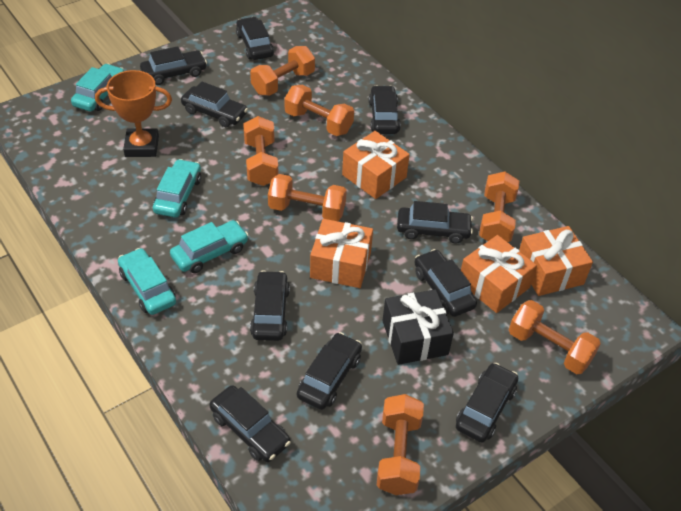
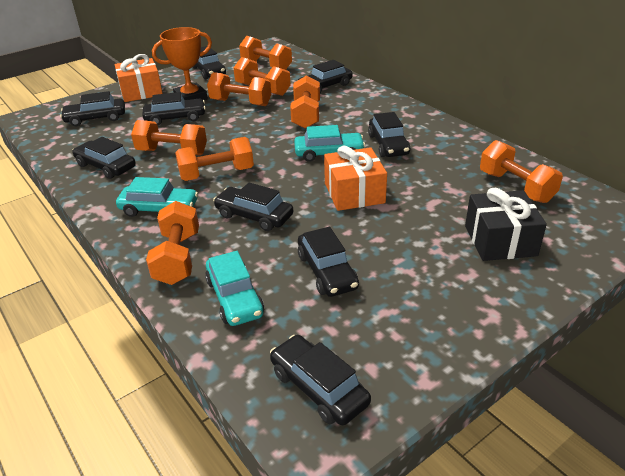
black car: 10 -> 9
orange dumbbell: 7 -> 8
orange gift: 4 -> 2
turquoise car: 4 -> 3

